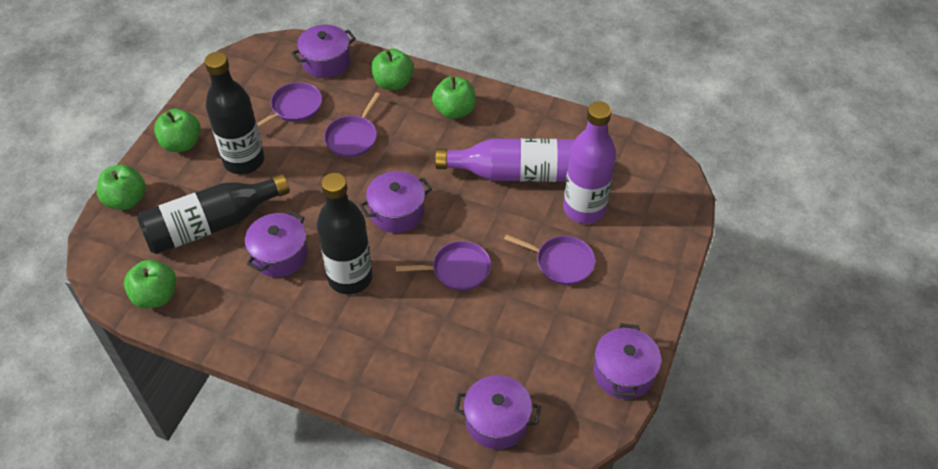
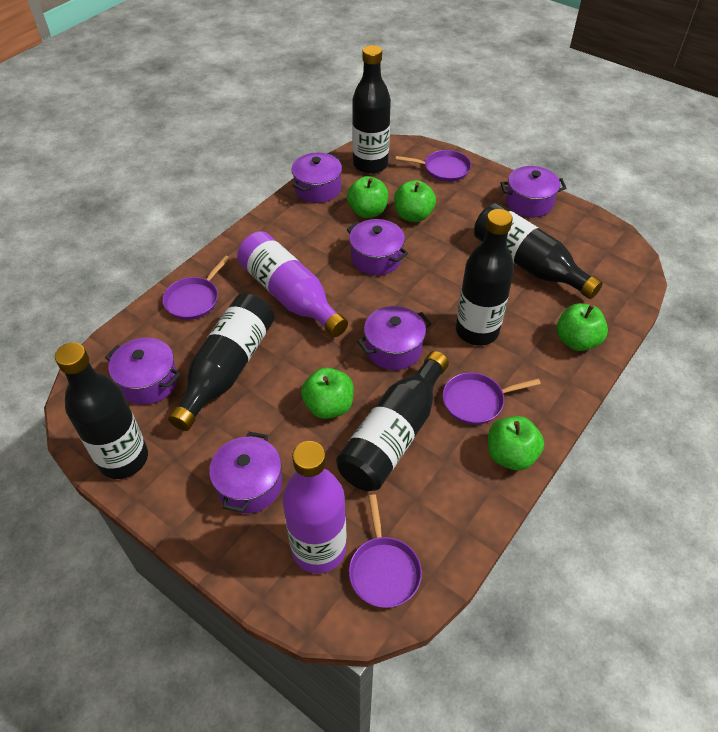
black bottle: 3 -> 6
purple pot: 5 -> 6

